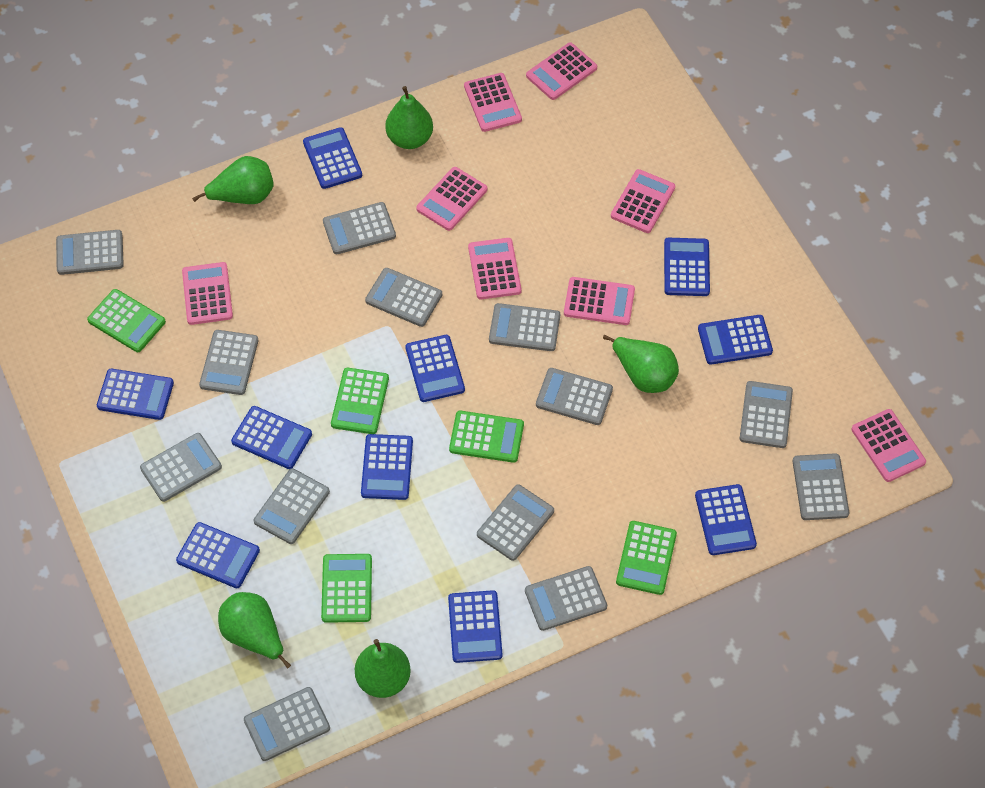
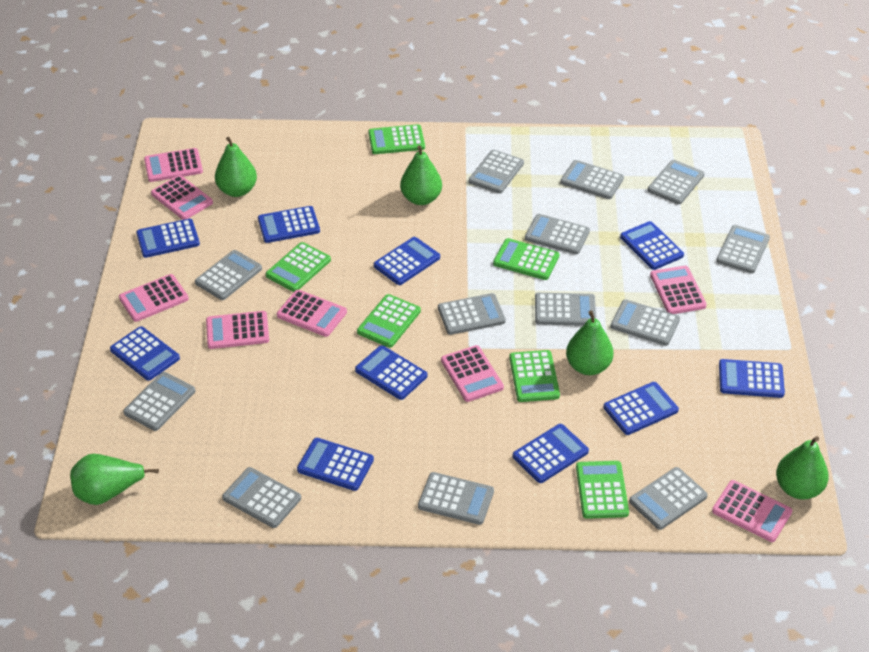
green calculator: 5 -> 6

